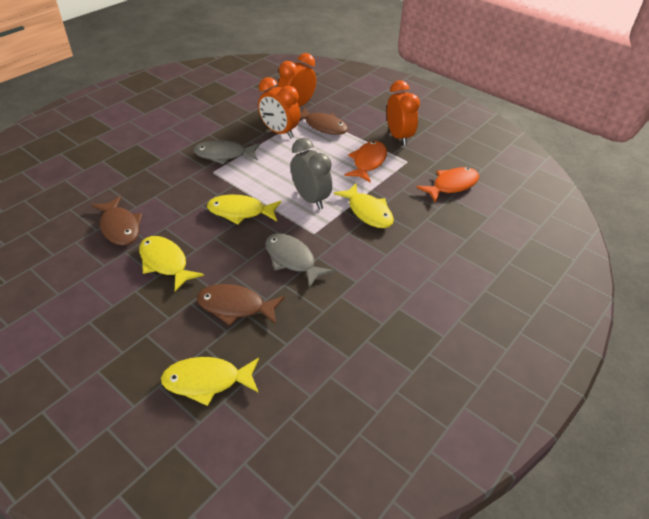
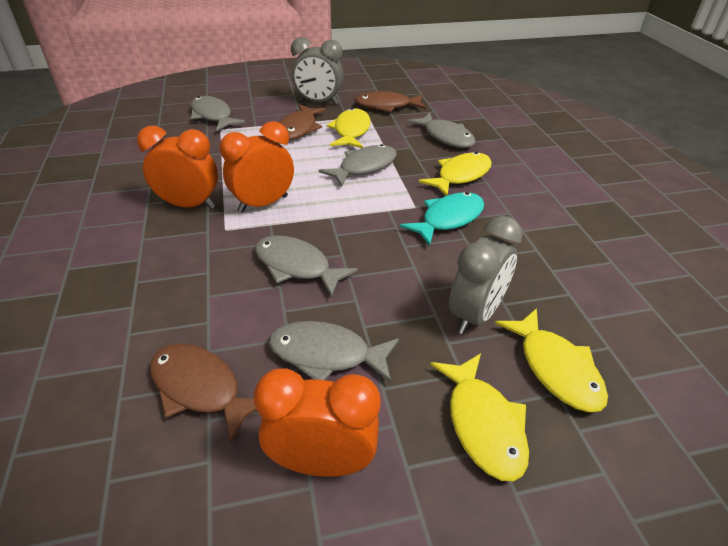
grey clock: 1 -> 2
grey fish: 2 -> 5
orange fish: 2 -> 0
turquoise fish: 0 -> 1

